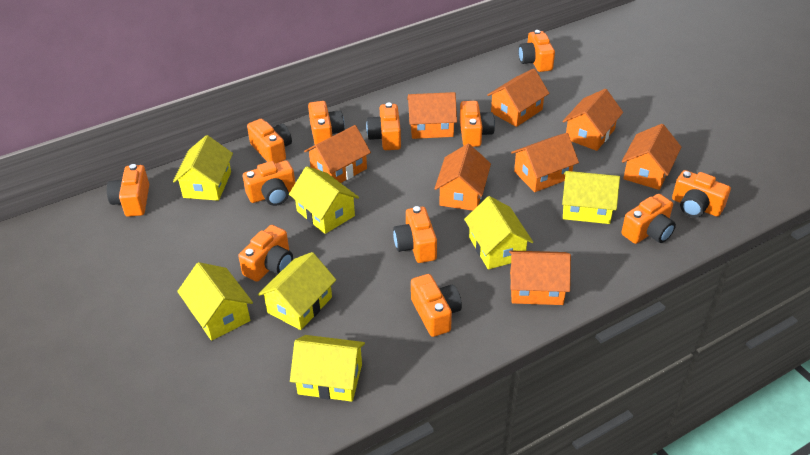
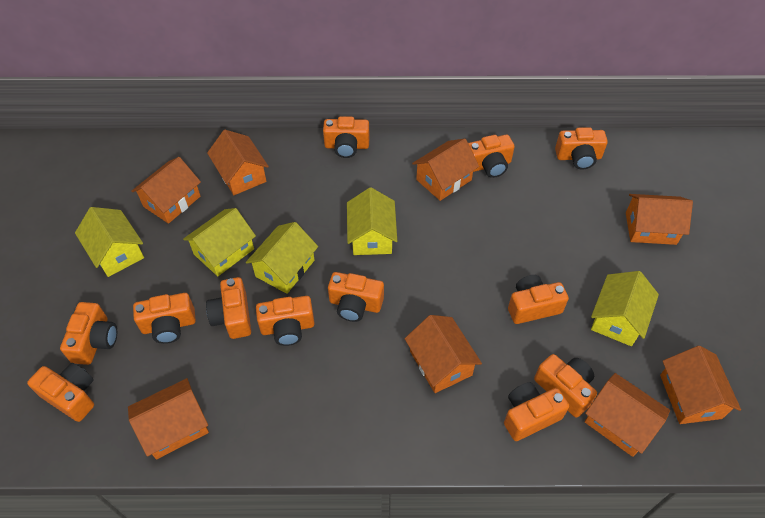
yellow house: 7 -> 5

